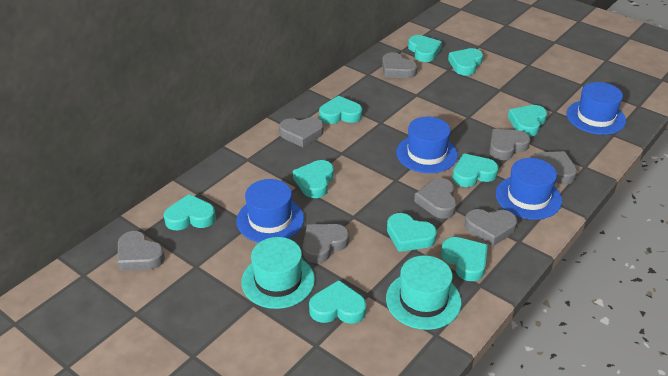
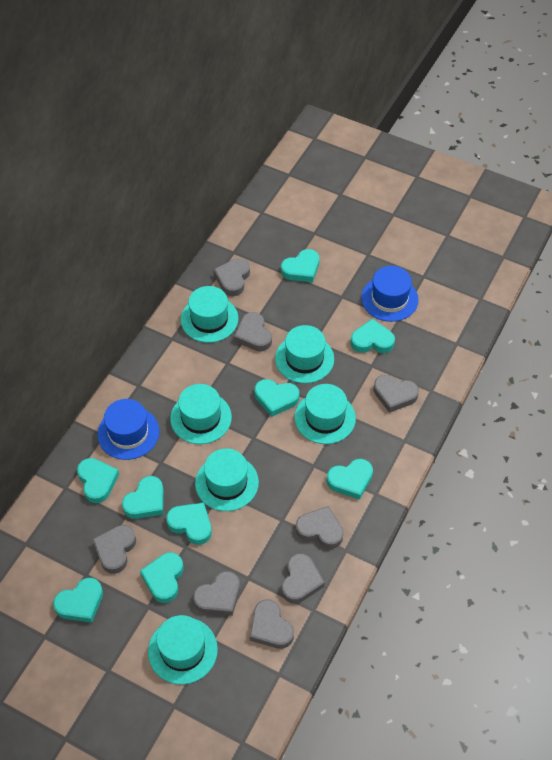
blue hat: 4 -> 2
turquoise hat: 2 -> 6
turquoise heart: 10 -> 9

